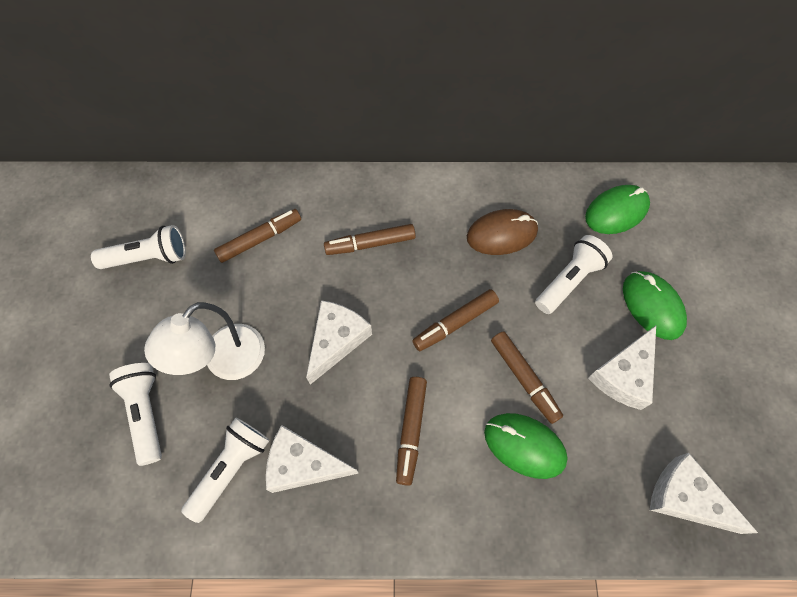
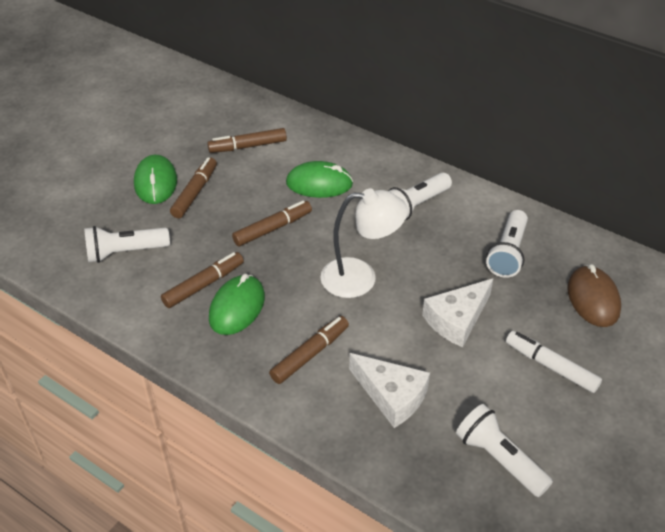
white cheese: 4 -> 2
white marker: 0 -> 1

